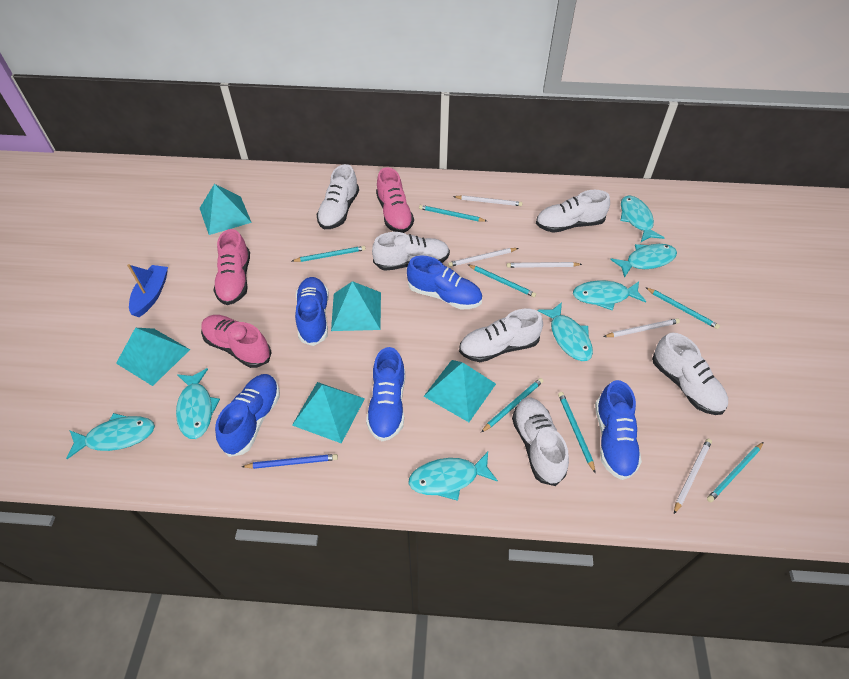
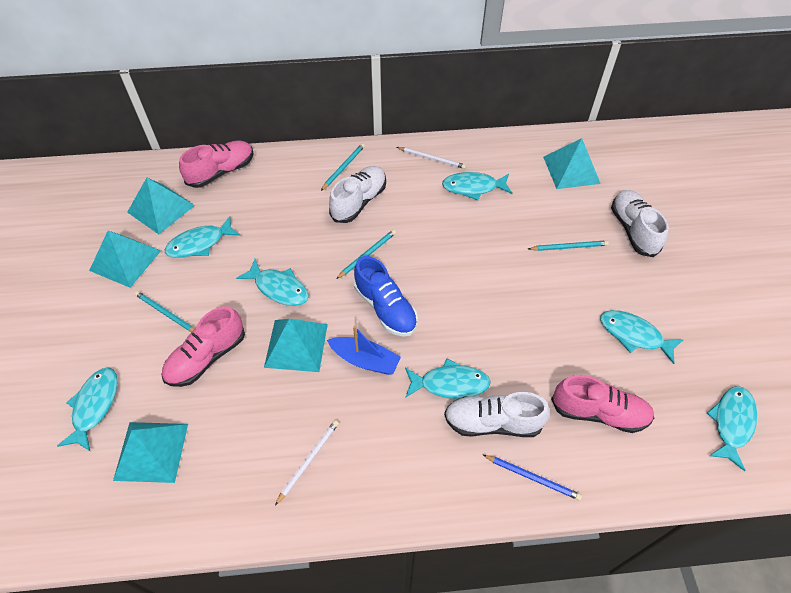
blue shoe: 5 -> 1
turquoise pencil: 7 -> 4
white pencil: 5 -> 2
white shoe: 6 -> 3

